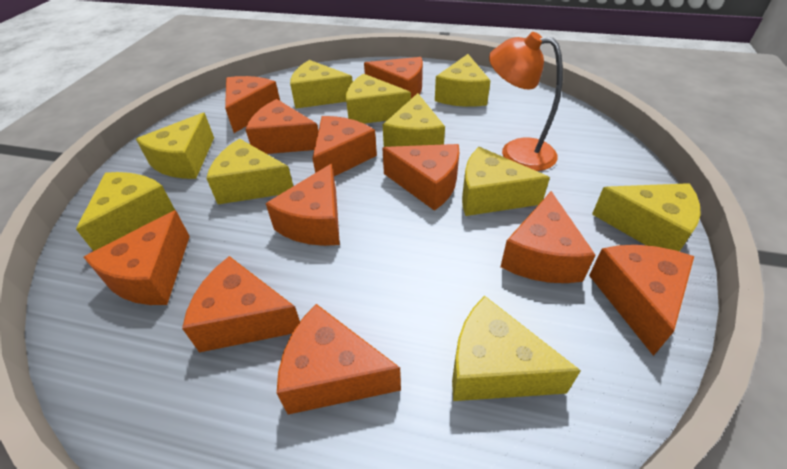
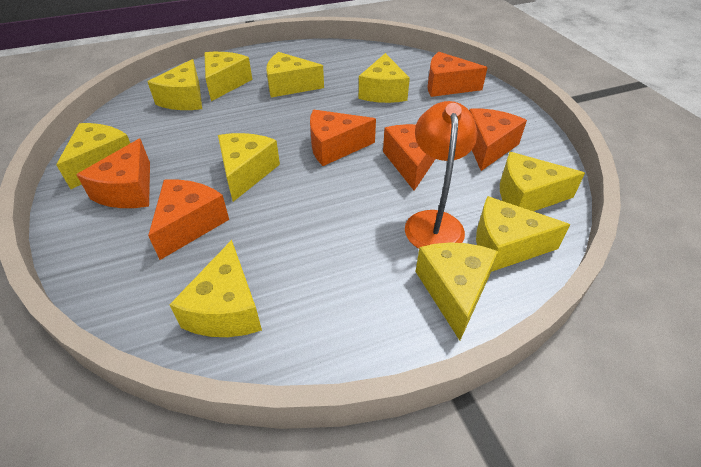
orange cheese: 11 -> 6

